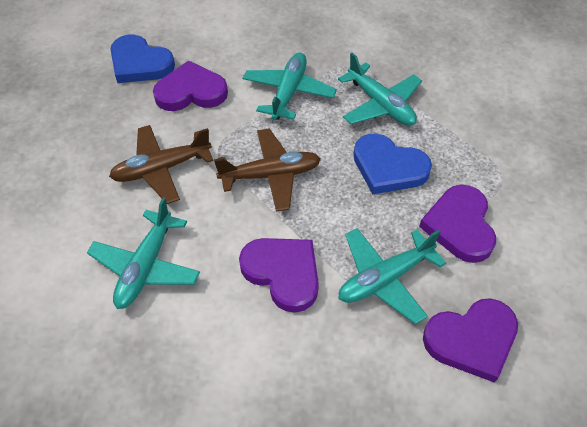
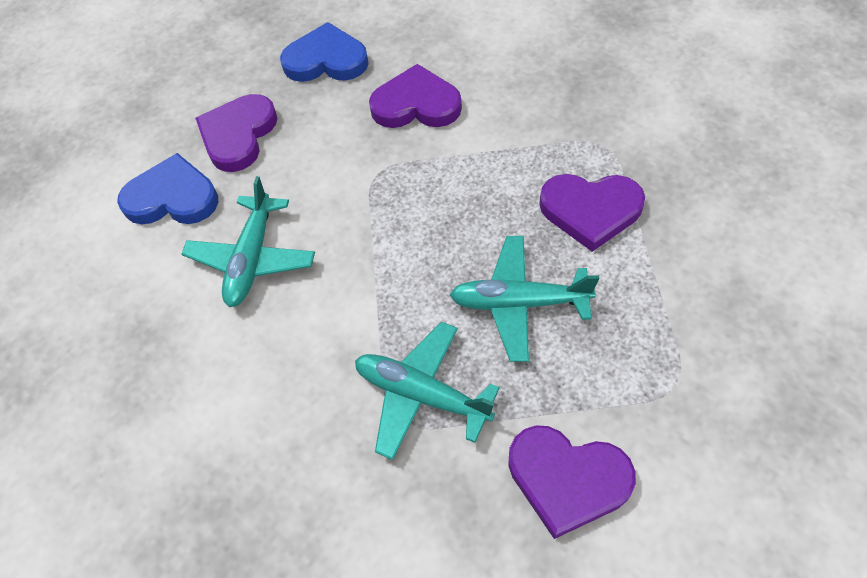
brown plane: 2 -> 0
turquoise plane: 4 -> 3

